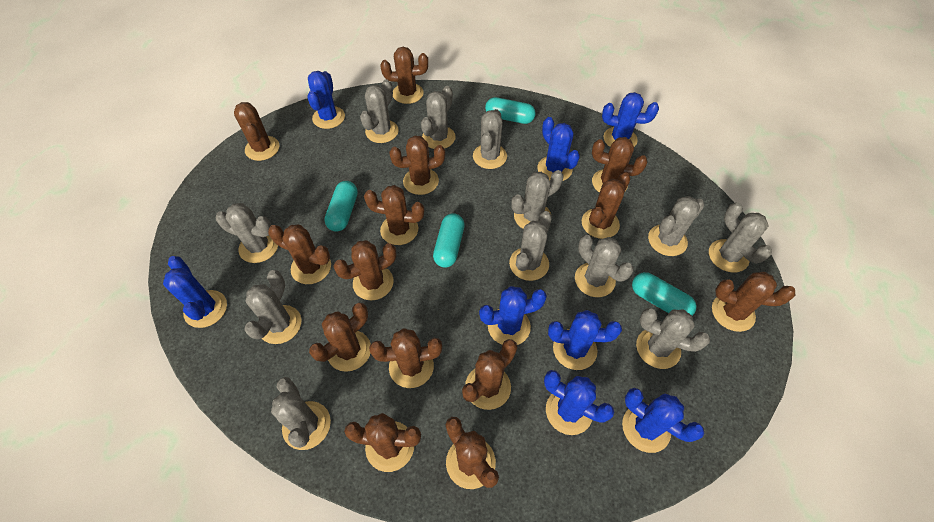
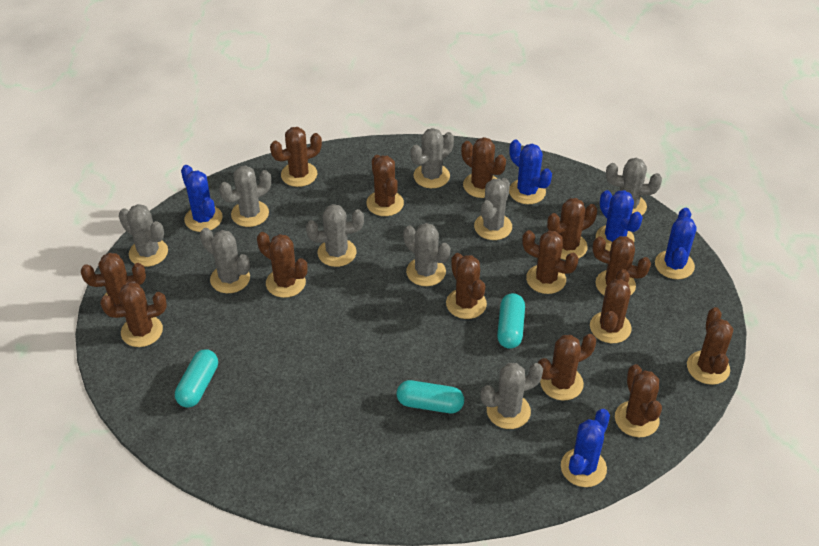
blue cactus: 8 -> 5
grey cactus: 12 -> 9
turquoise capsule: 4 -> 3

